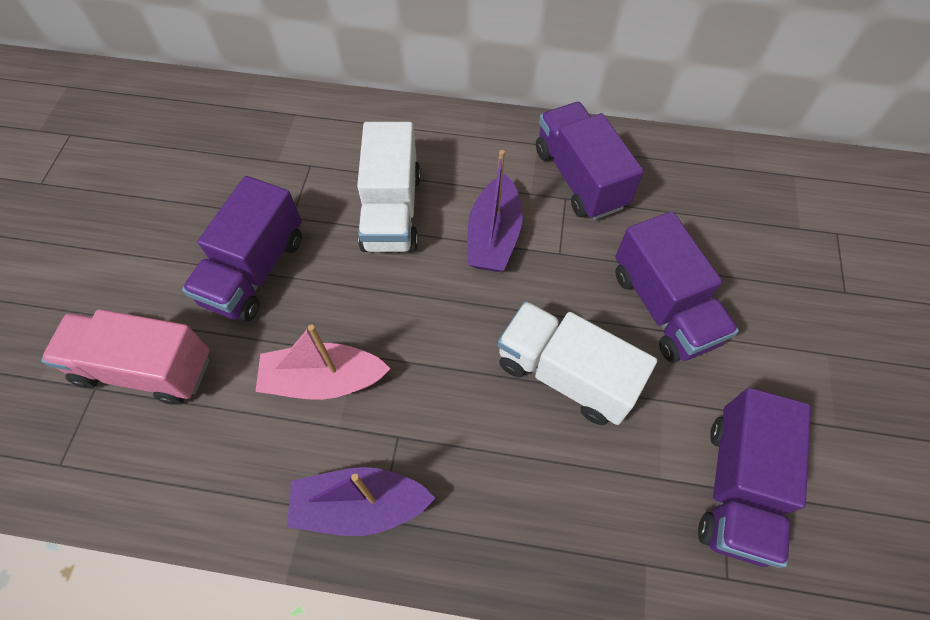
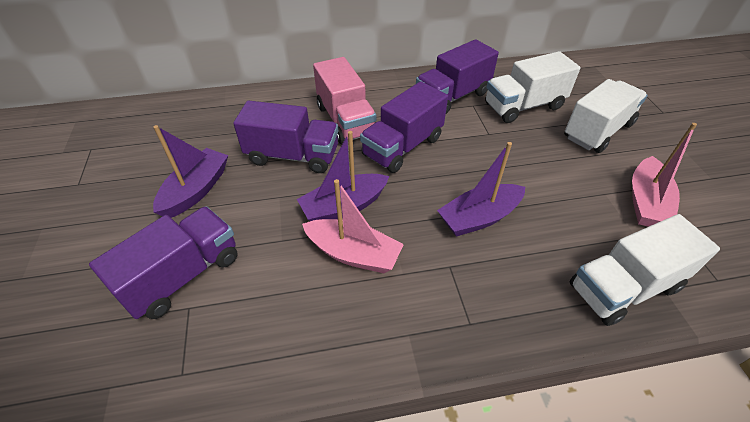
pink boat: 1 -> 2
purple boat: 2 -> 3
white truck: 2 -> 3

